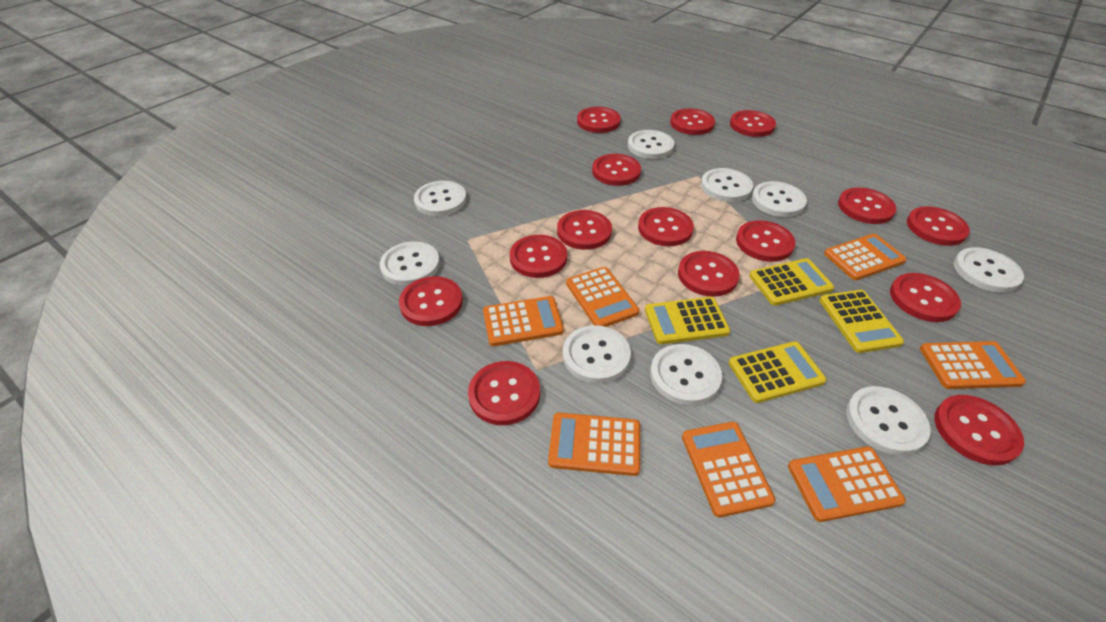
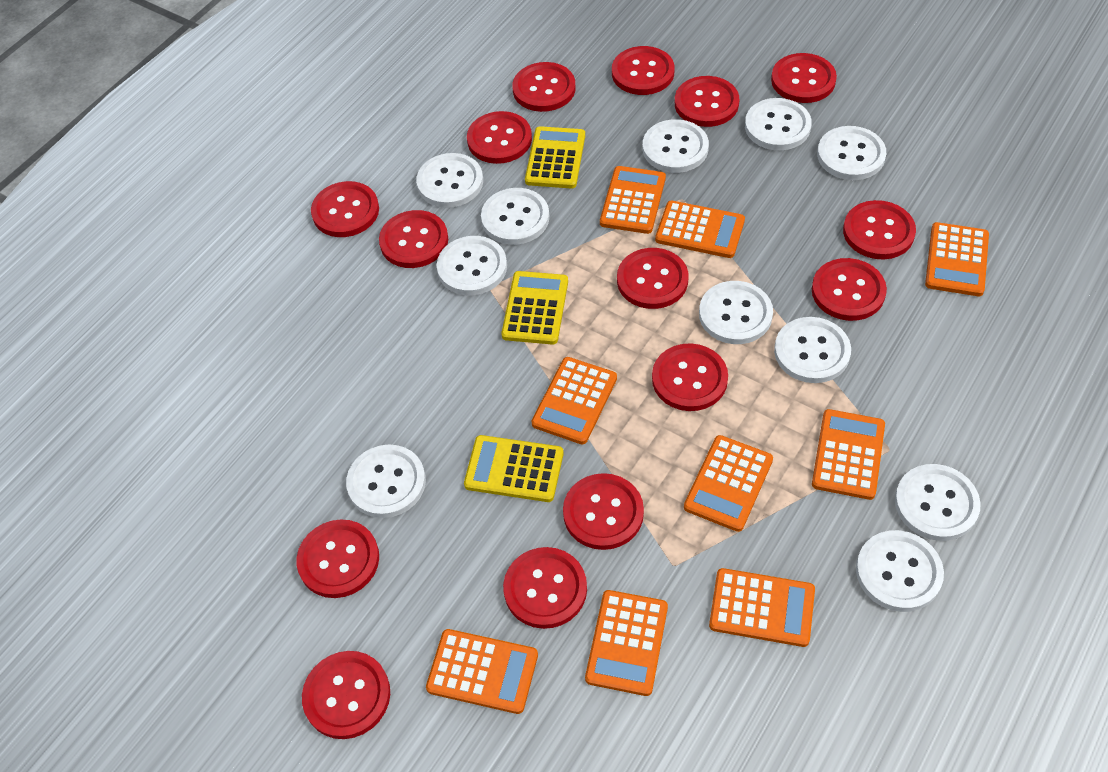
orange calculator: 7 -> 9
white button: 9 -> 11
yellow calculator: 4 -> 3

